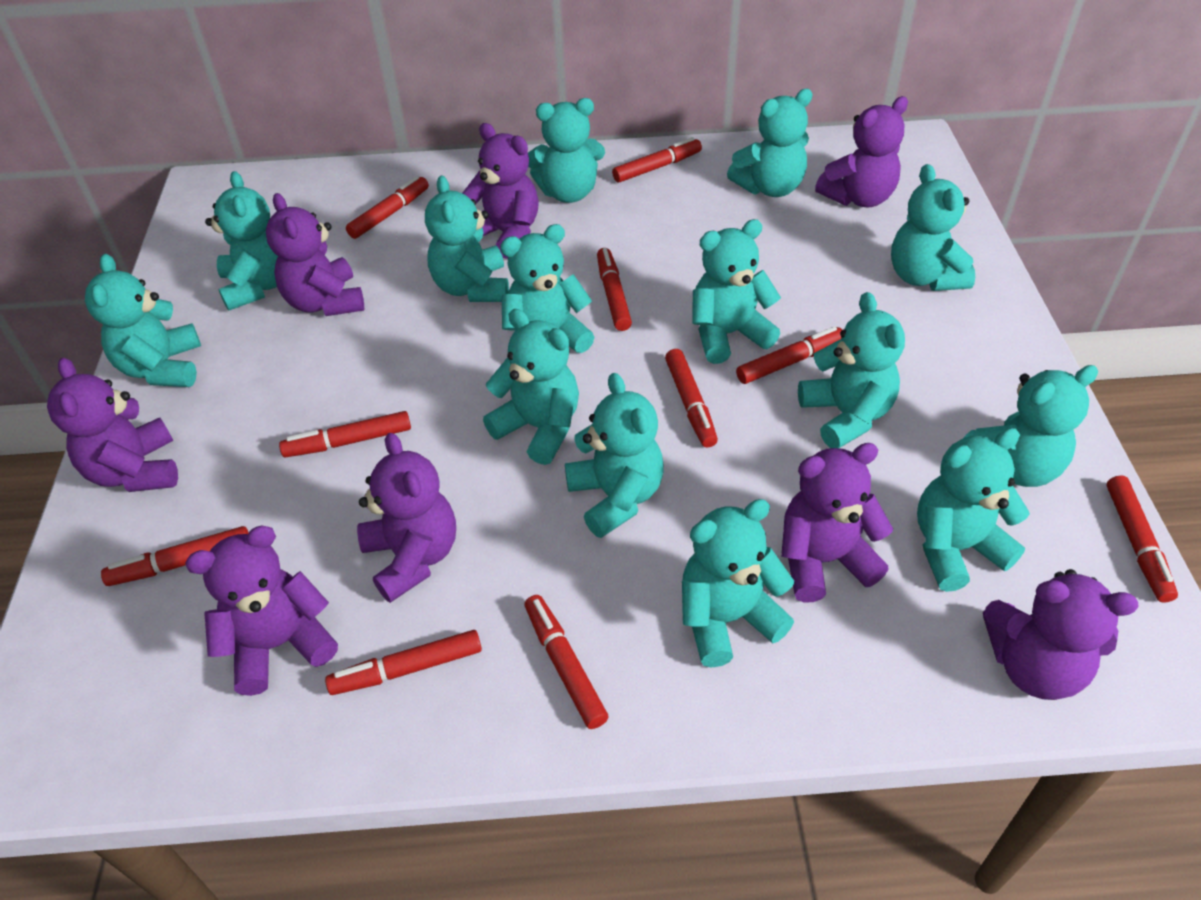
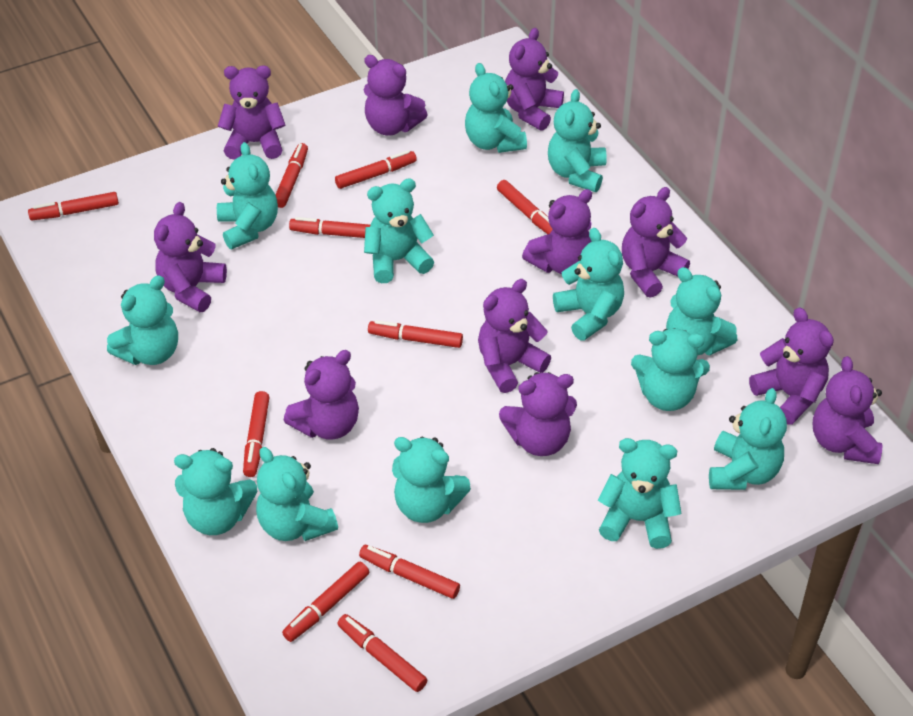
purple teddy bear: 8 -> 11
turquoise teddy bear: 14 -> 13

